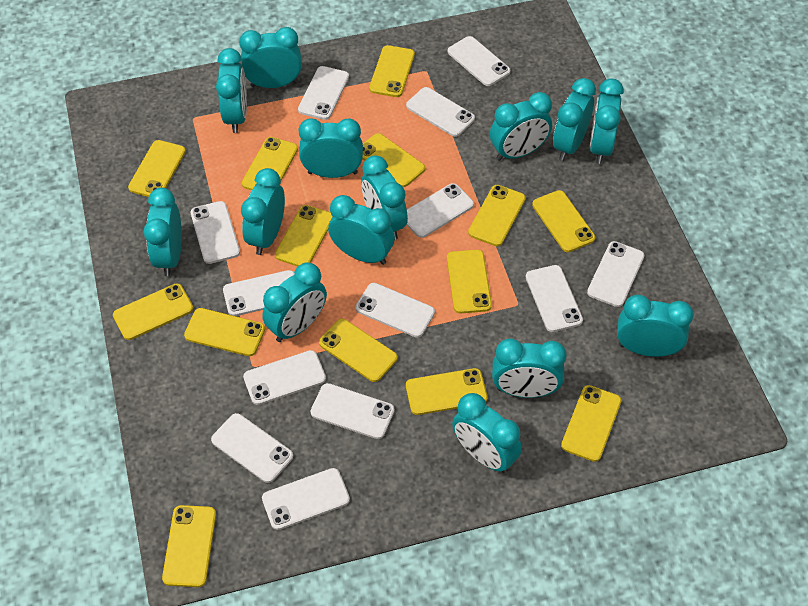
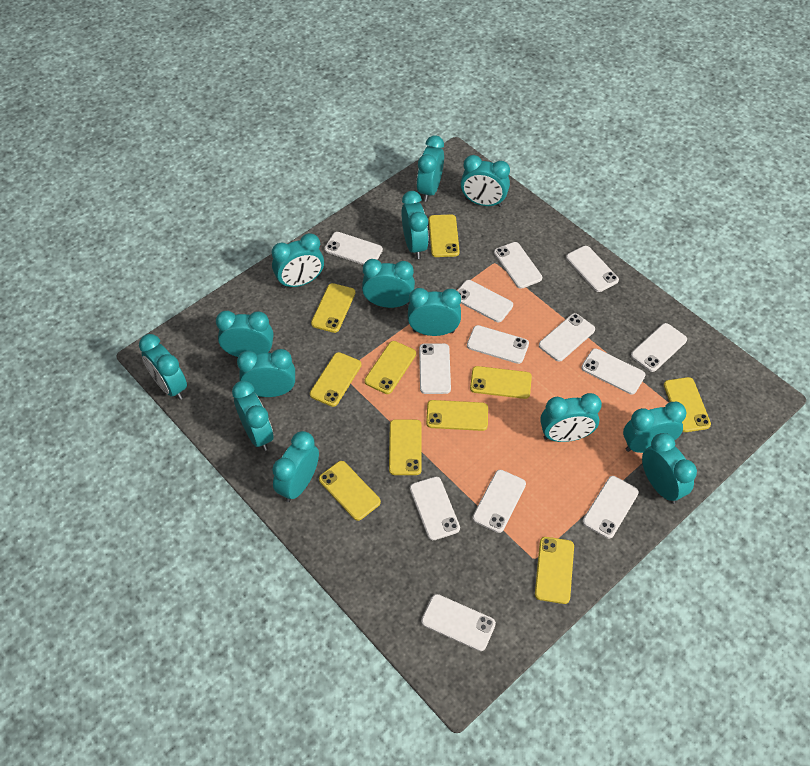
yellow phone: 14 -> 10

